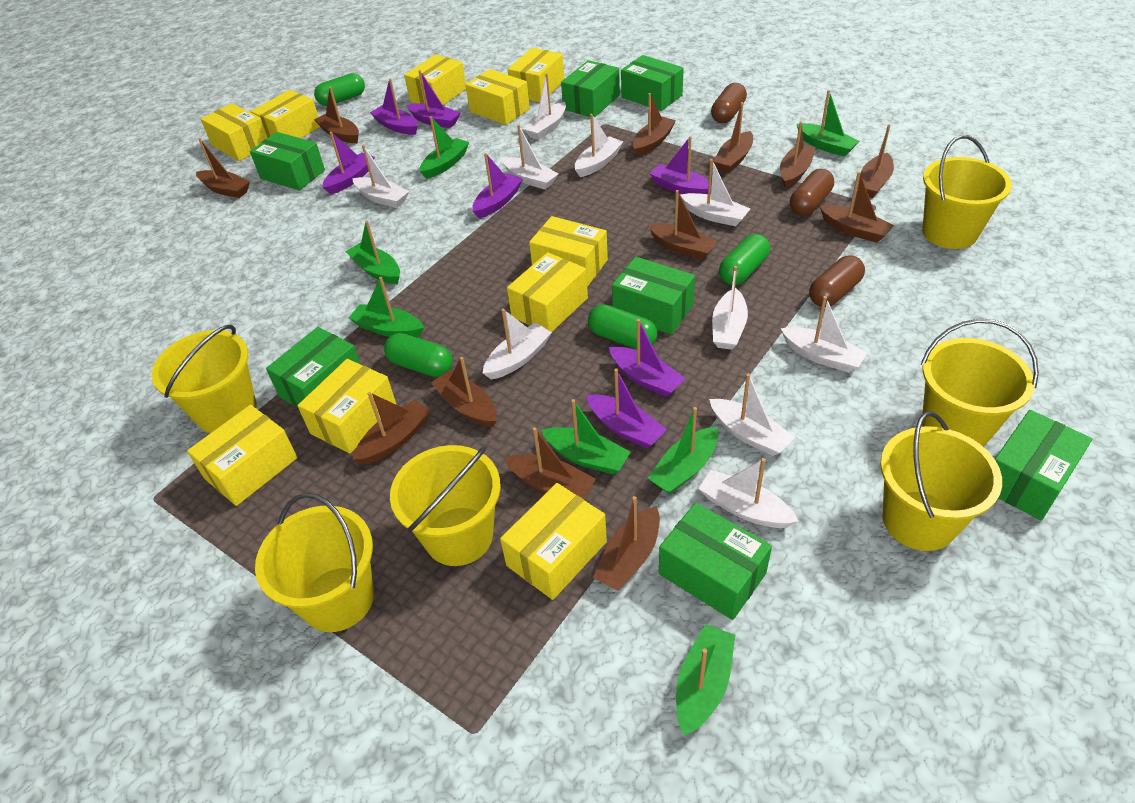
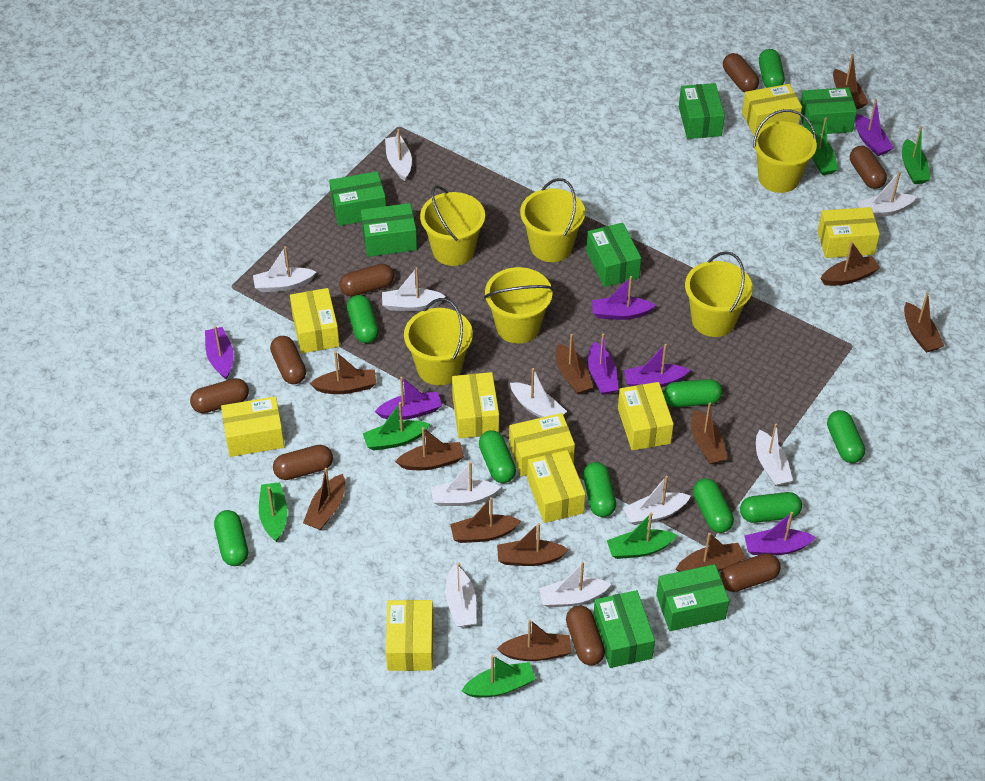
brown capsule: 3 -> 8
green boat: 7 -> 6
green capsule: 4 -> 9
yellow box: 10 -> 9

